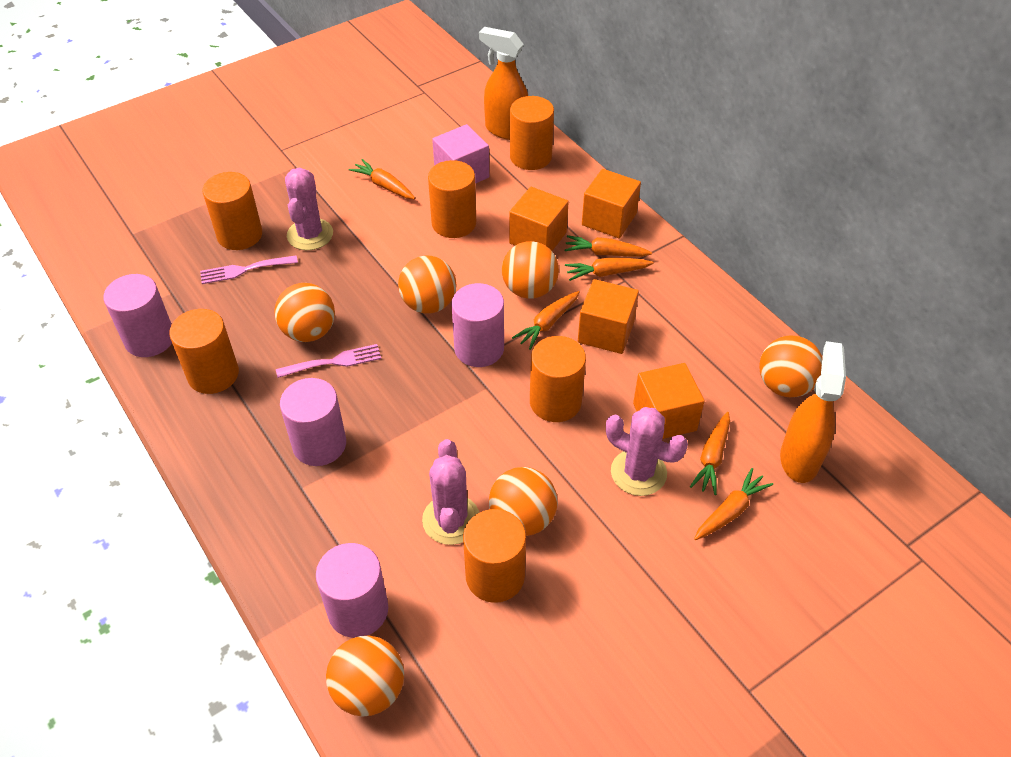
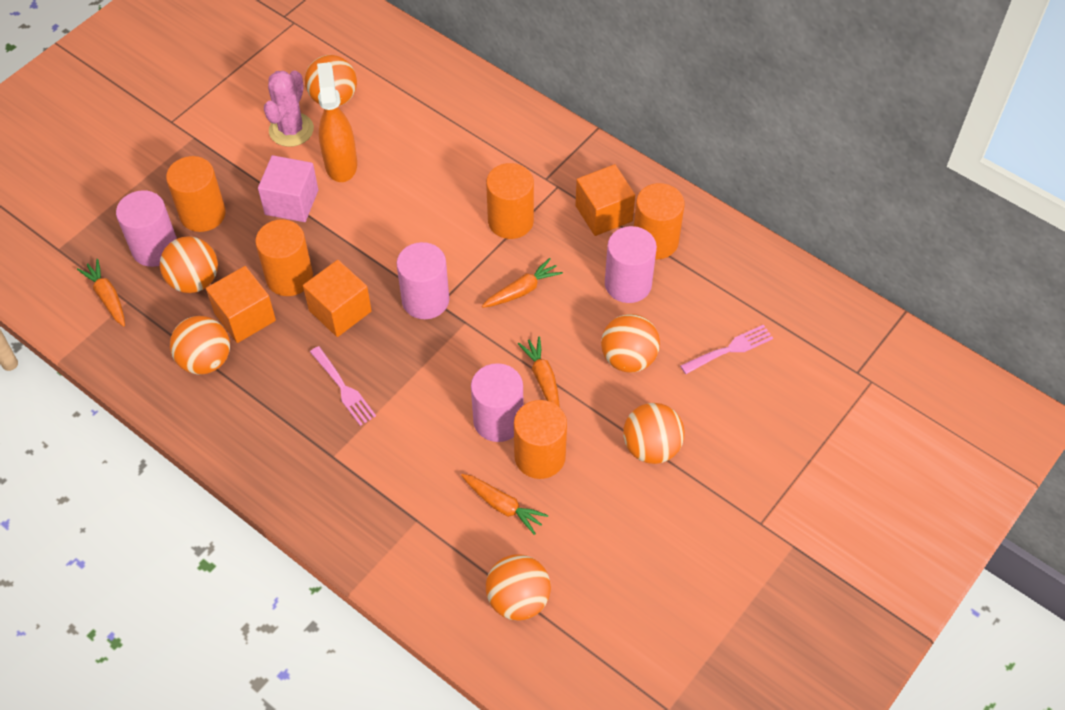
orange carrot: 6 -> 4
orange cube: 4 -> 3
orange cylinder: 6 -> 5
orange spray bottle: 2 -> 1
pink cactus: 3 -> 1

